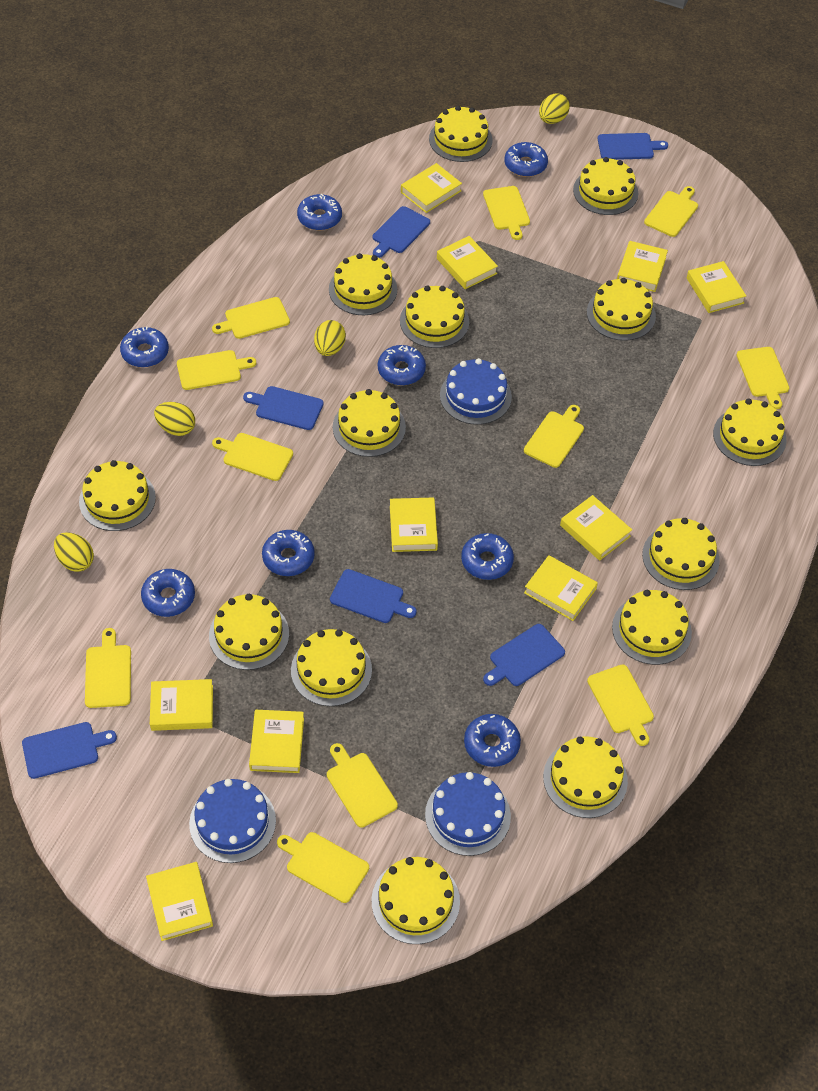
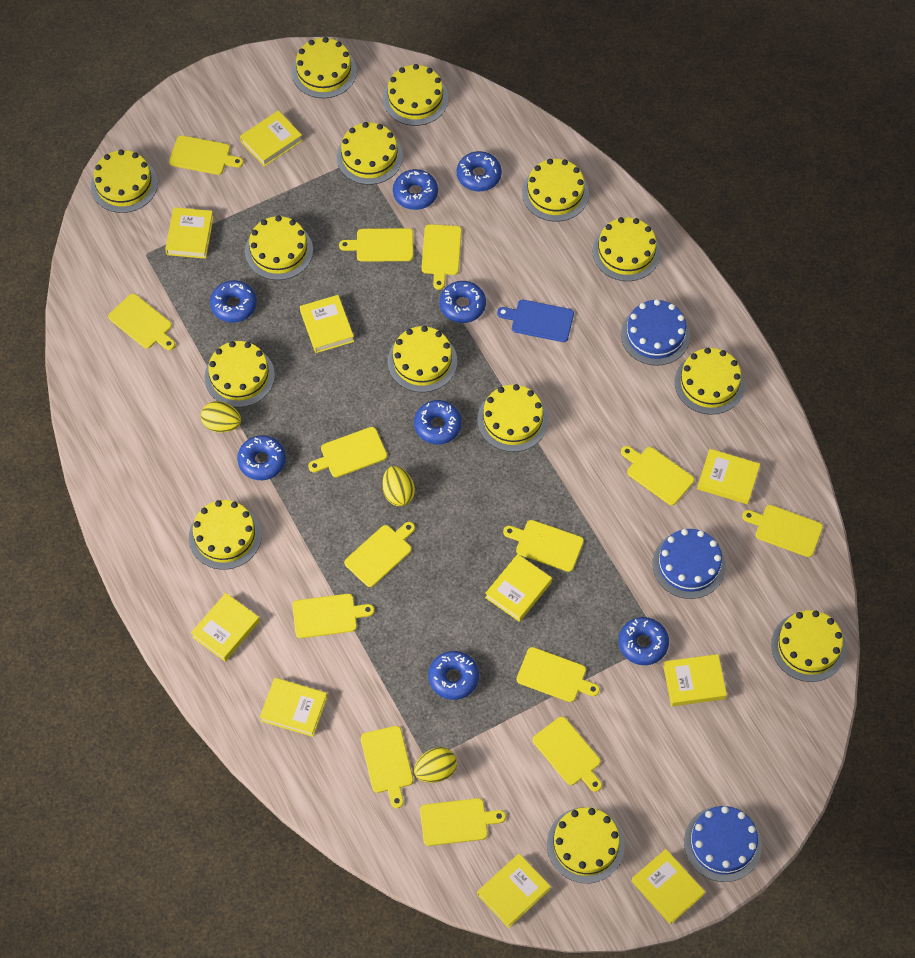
blue cutting board: 6 -> 1
yellow cutting board: 11 -> 14
yellow egg: 4 -> 3

